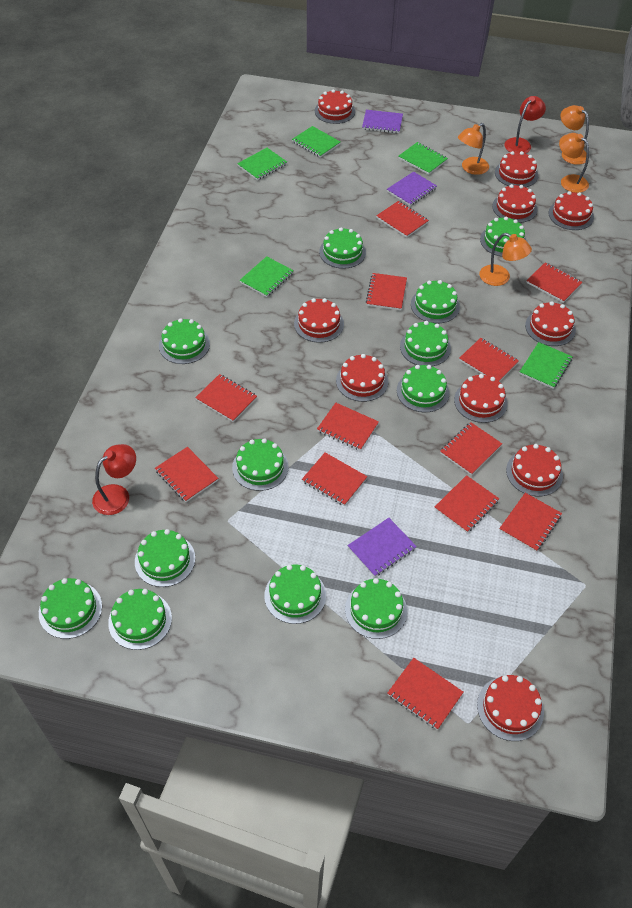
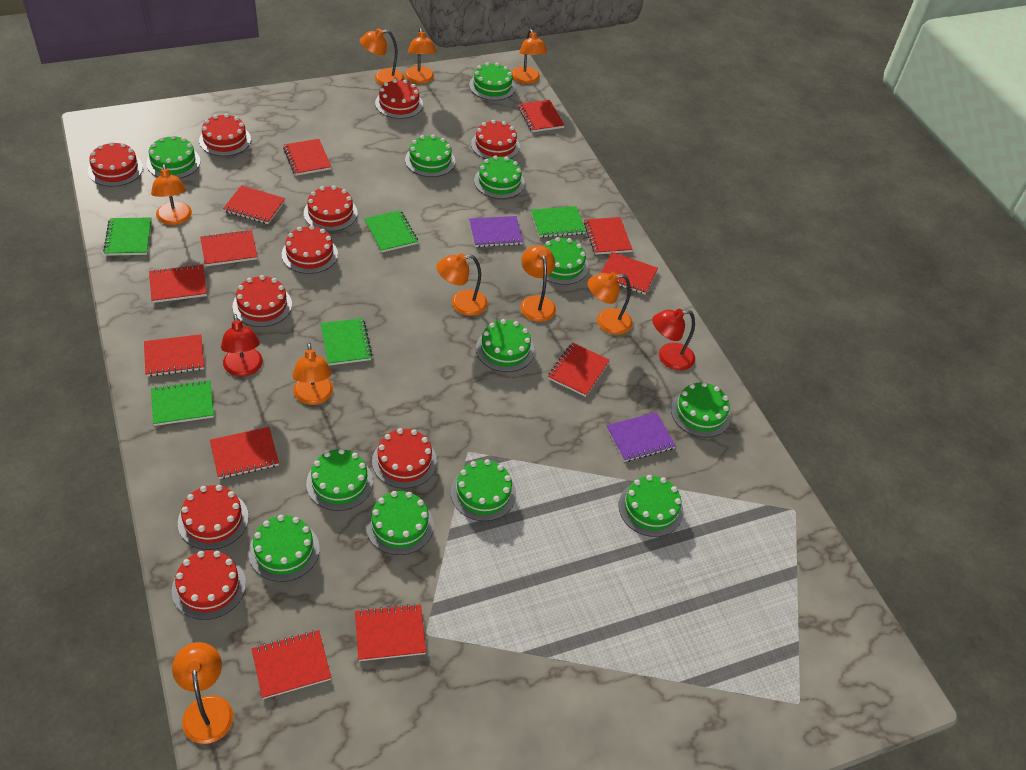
orange lamp: 4 -> 9
purple notebook: 3 -> 2

